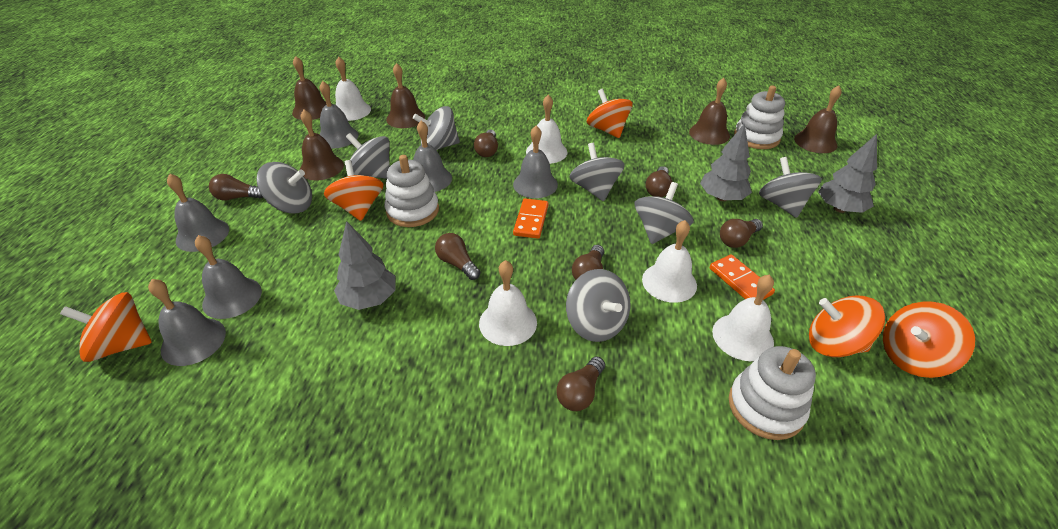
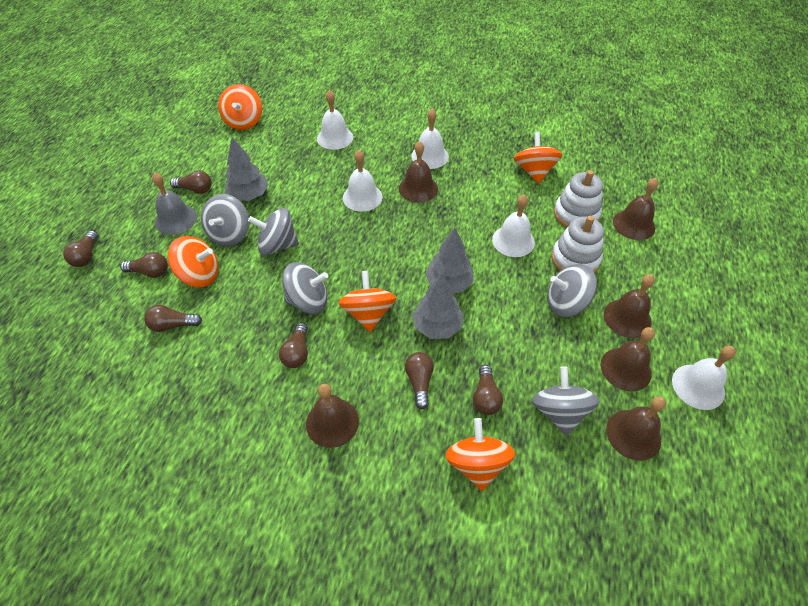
brown bell: 5 -> 6
grey bell: 6 -> 1
grey spinning top: 7 -> 5
orange domino: 2 -> 0
white stacking toy: 3 -> 2

